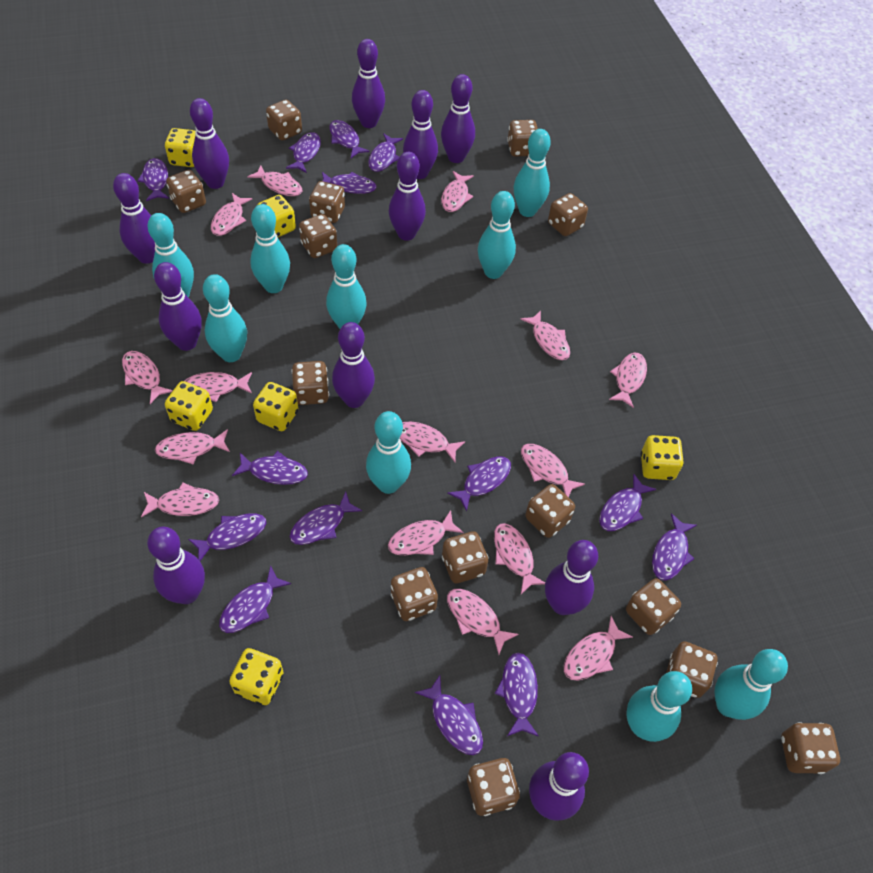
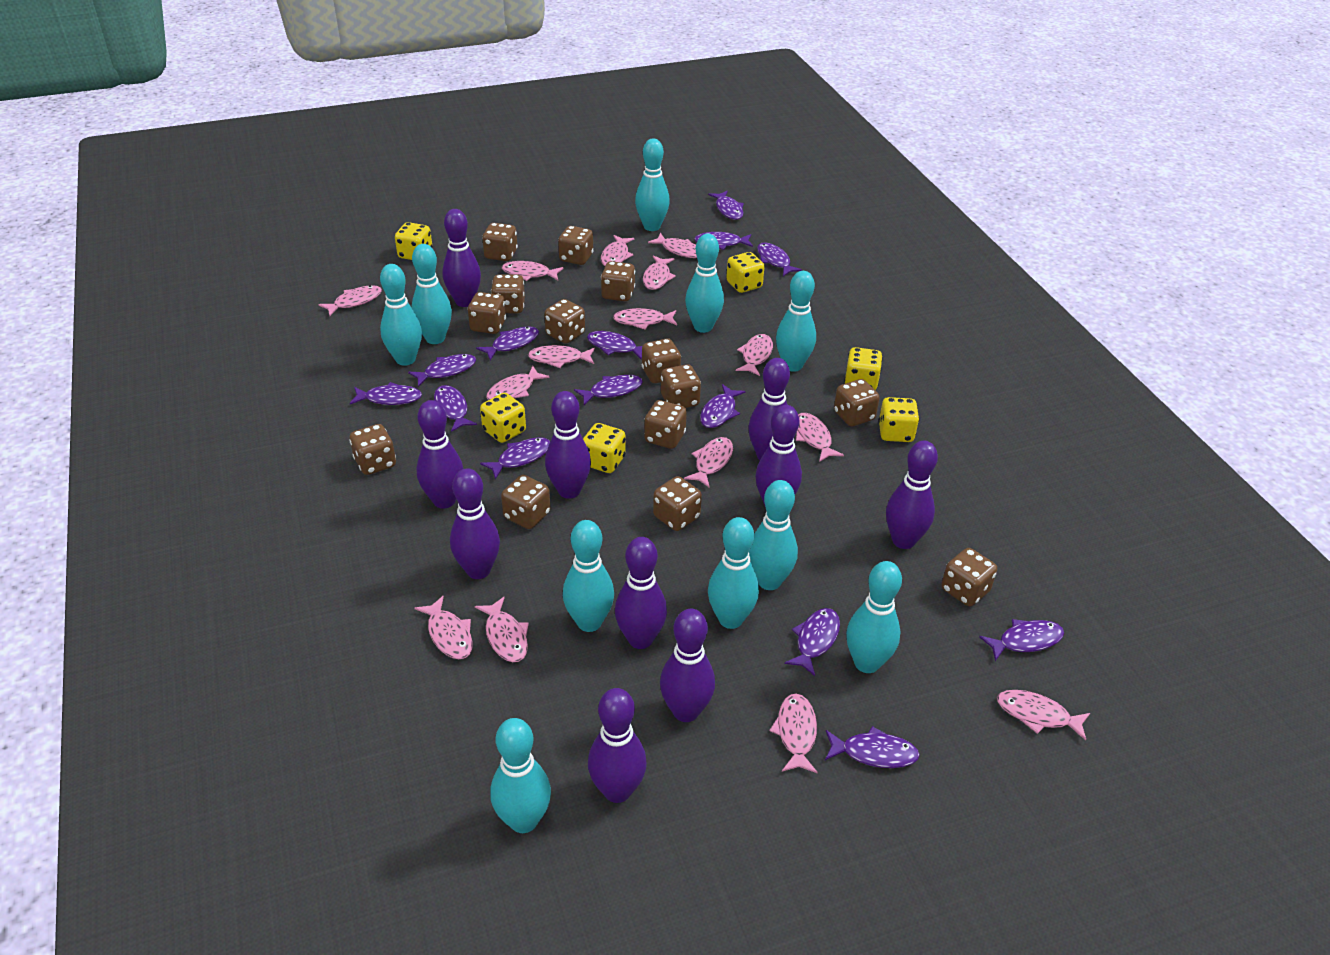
purple bowling pin: 11 -> 10
turquoise bowling pin: 9 -> 10

